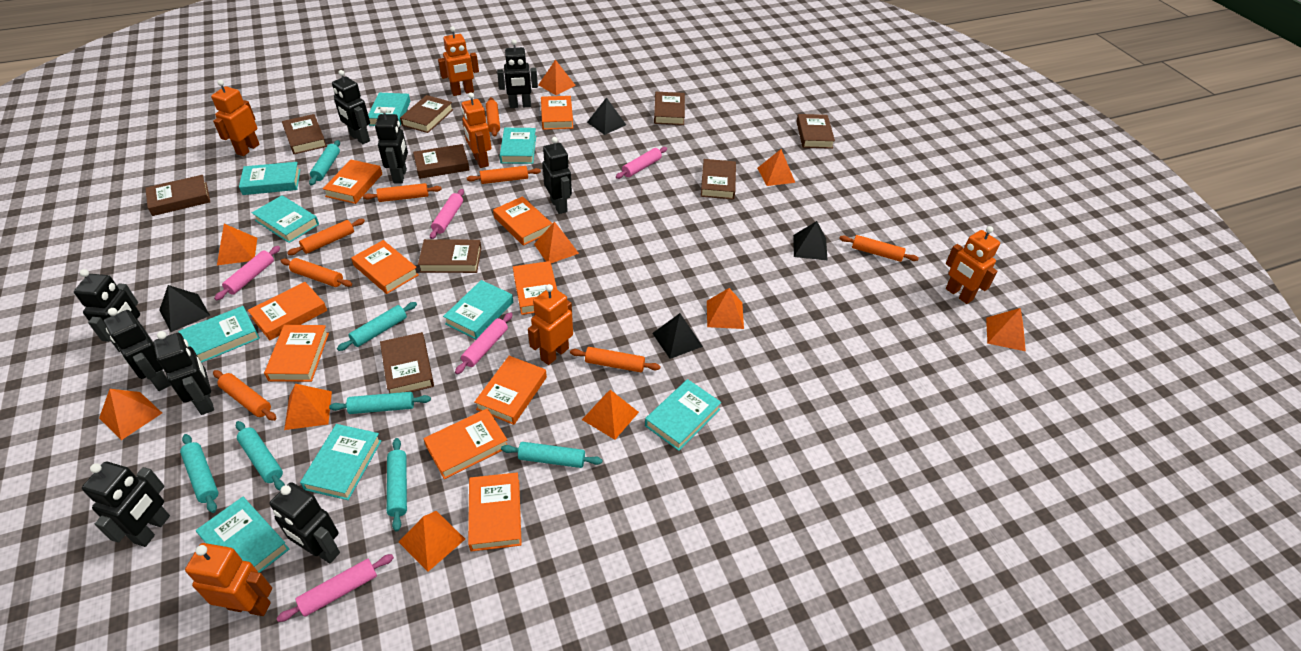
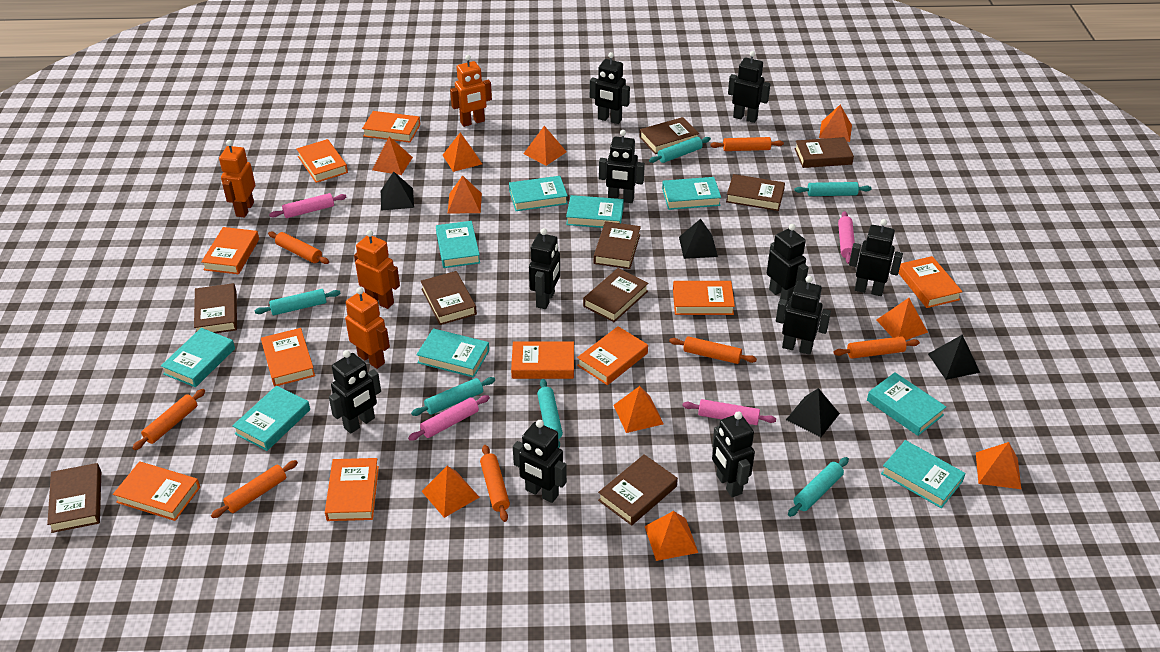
black robot: 9 -> 10
orange robot: 6 -> 4
orange rolling pin: 8 -> 7
pink rolling pin: 5 -> 4
turquoise rolling pin: 7 -> 6

